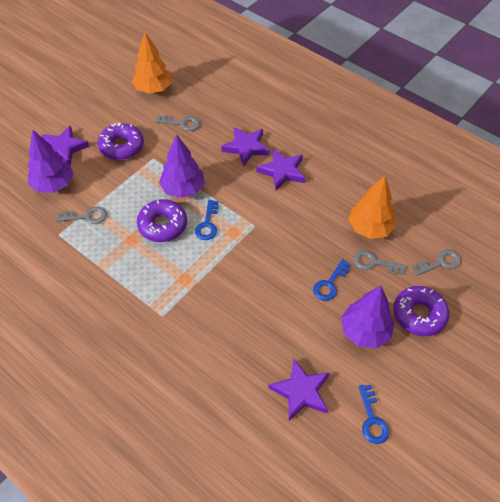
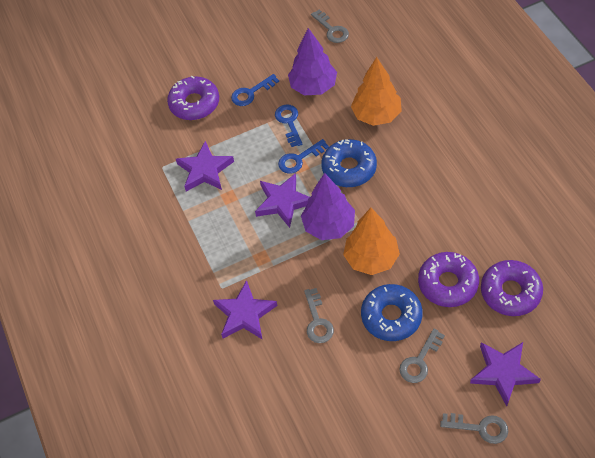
blue donut: 0 -> 2
purple tree: 3 -> 2

